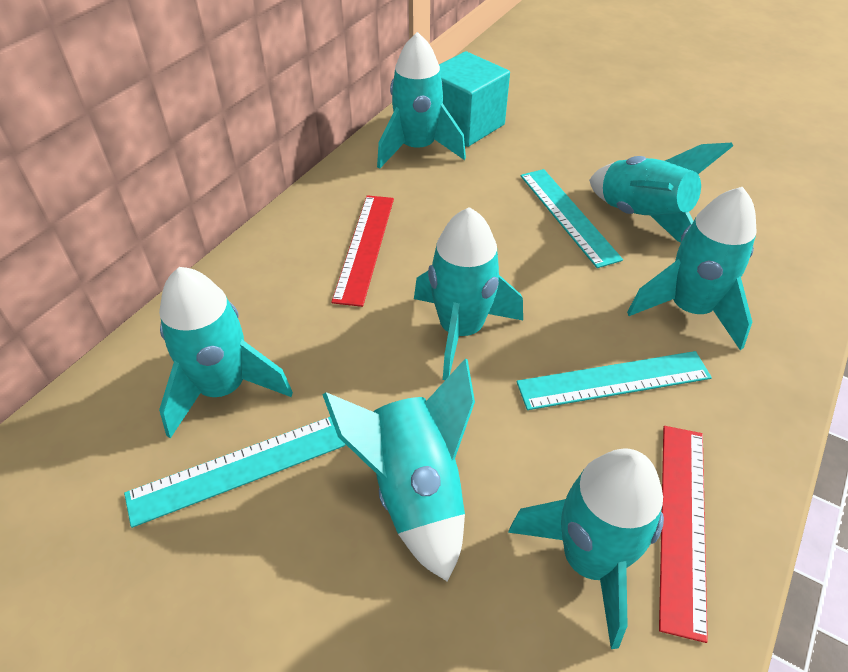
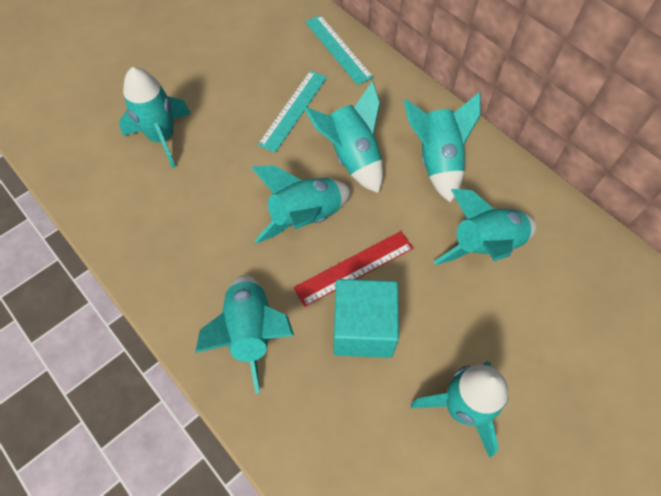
red ruler: 2 -> 1
turquoise ruler: 3 -> 2

